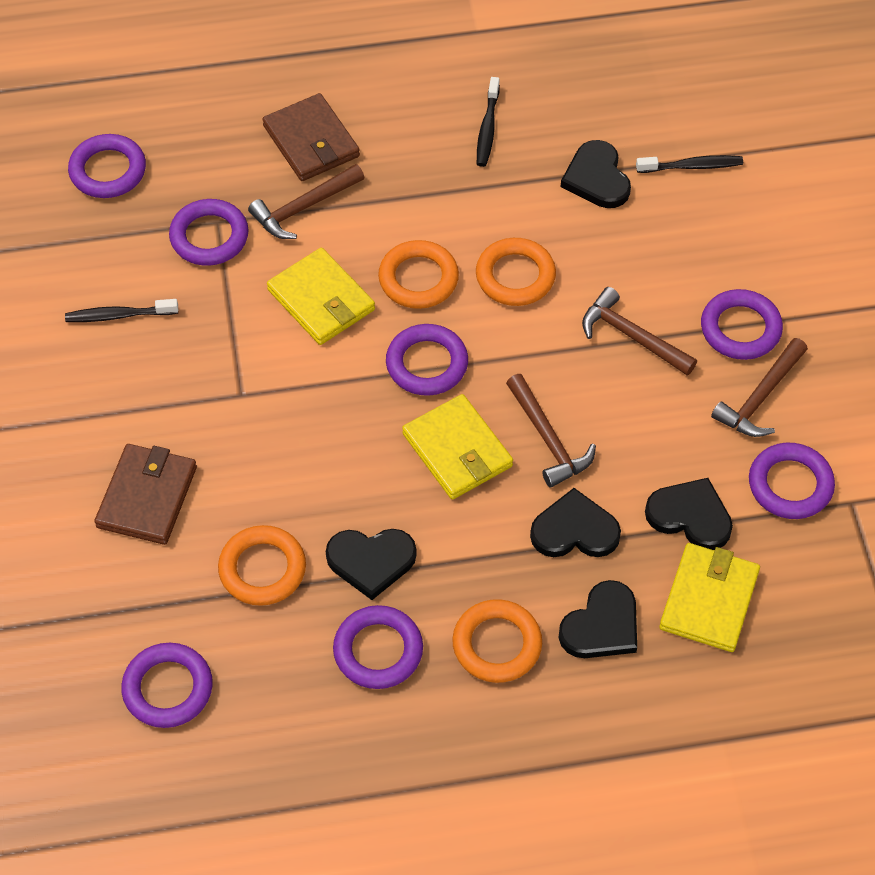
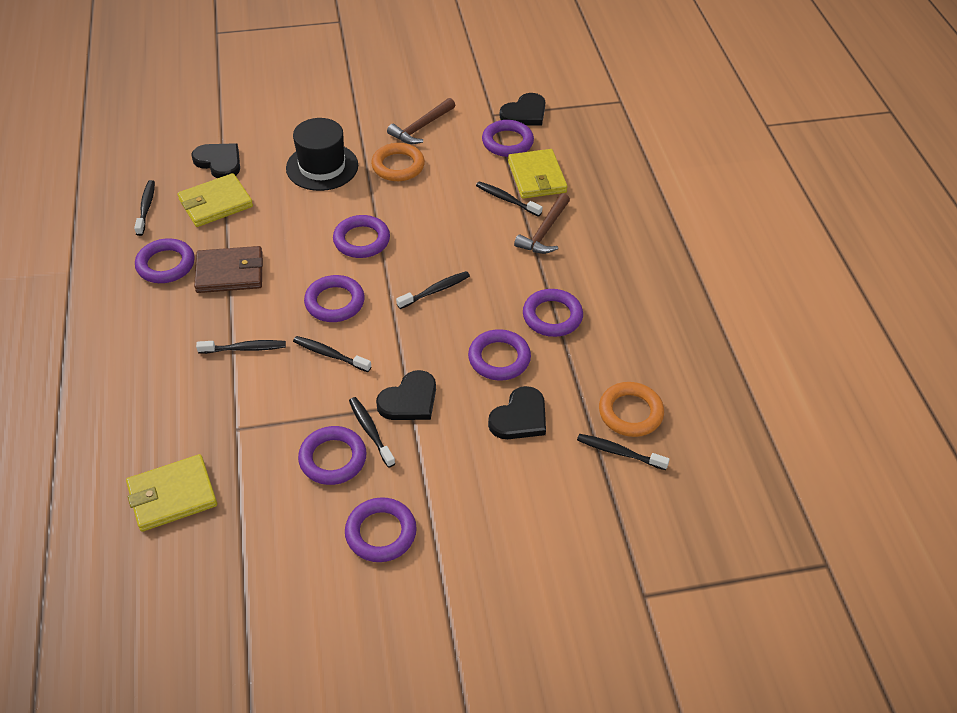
black hat: 0 -> 1
black heart: 5 -> 4
black toothbrush: 3 -> 7
brown hammer: 4 -> 2
brown wallet: 2 -> 1
orange ring: 4 -> 2
purple ring: 7 -> 8

